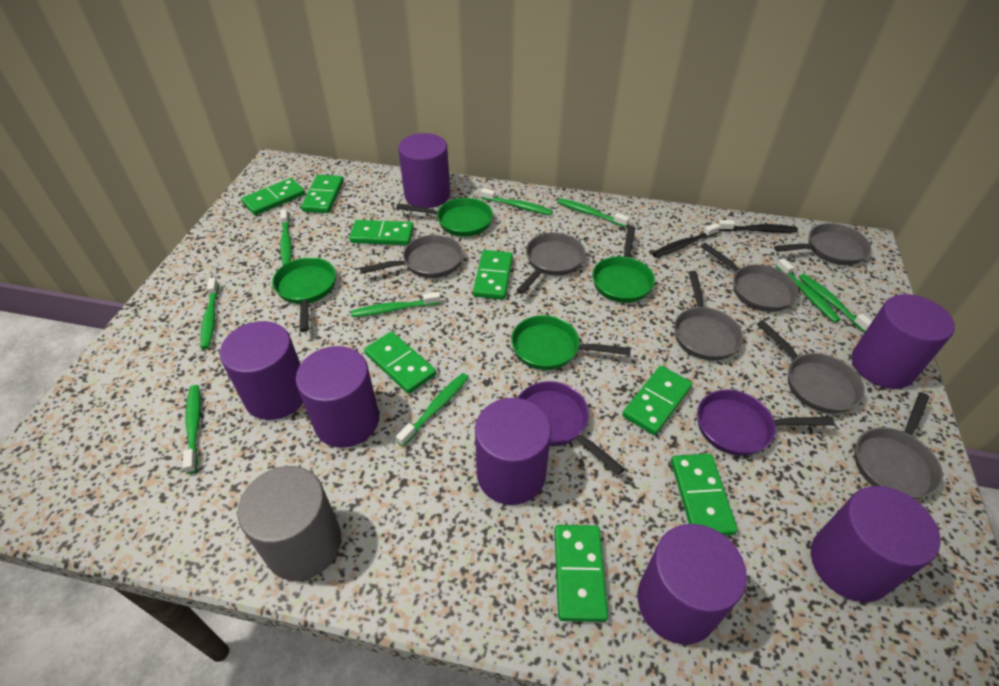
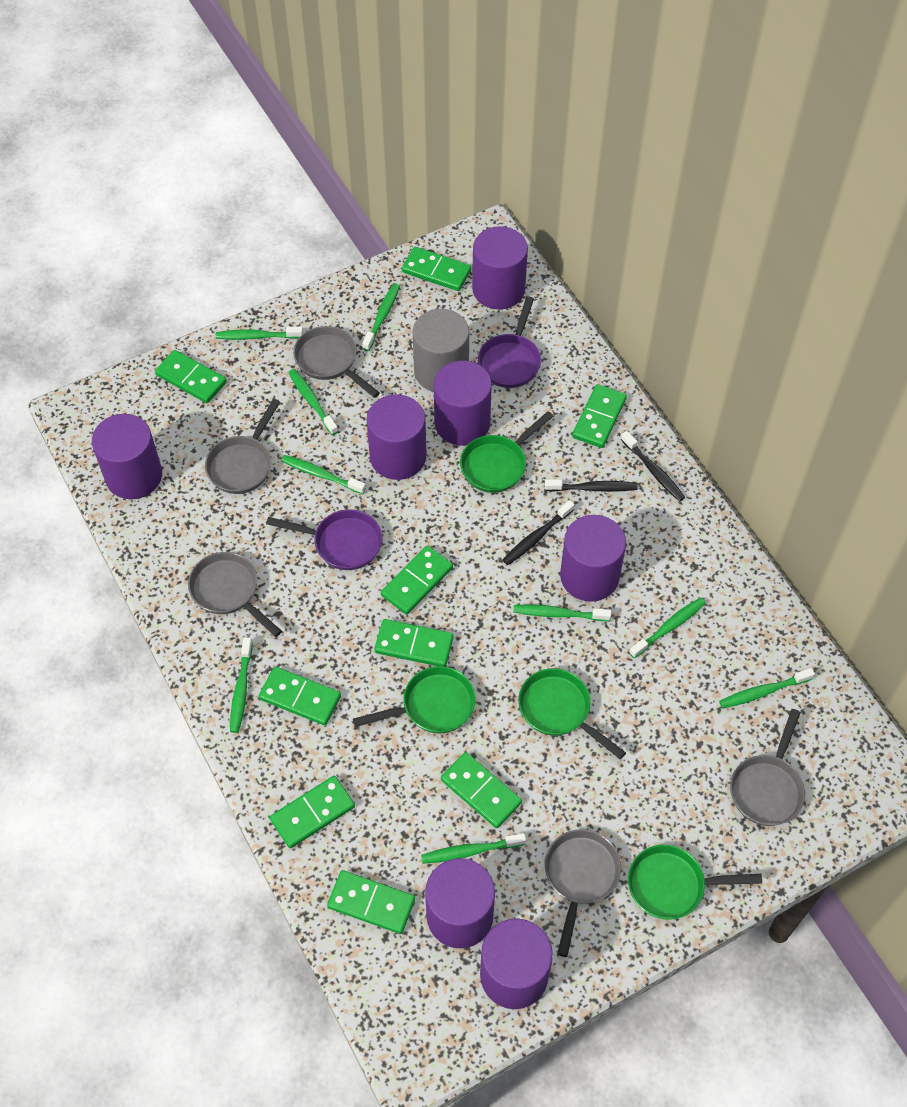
black toothbrush: 2 -> 3
green domino: 8 -> 9
grey pan: 7 -> 5

